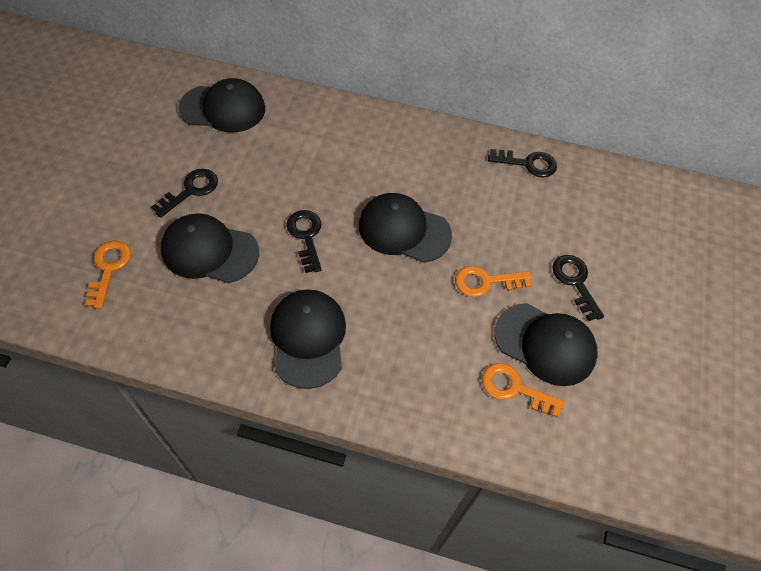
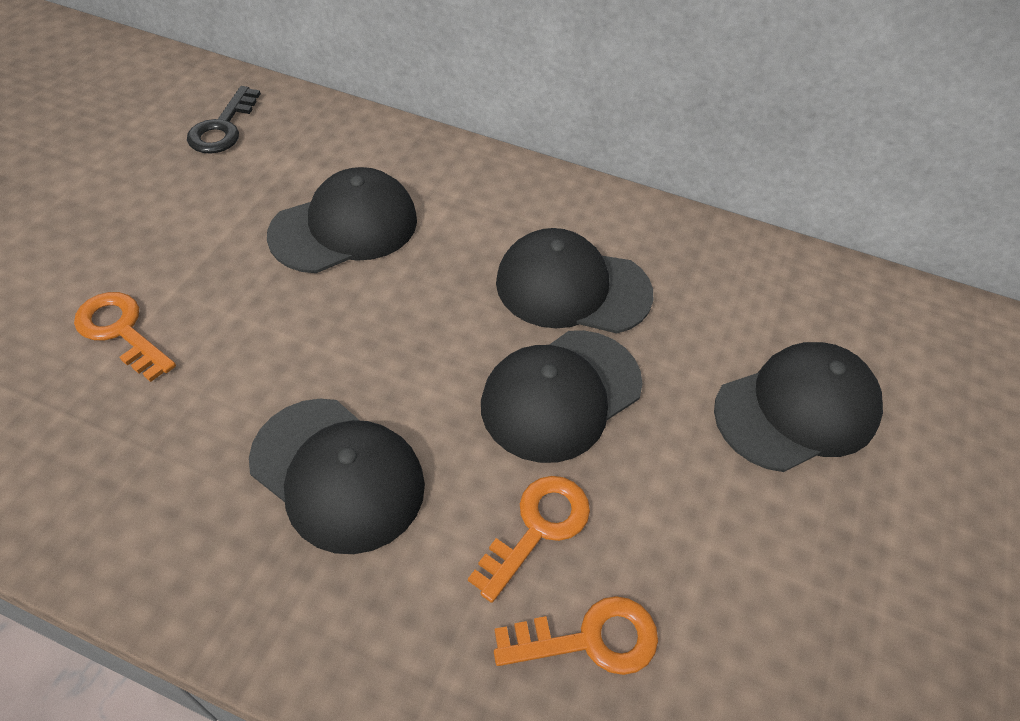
black key: 4 -> 1

